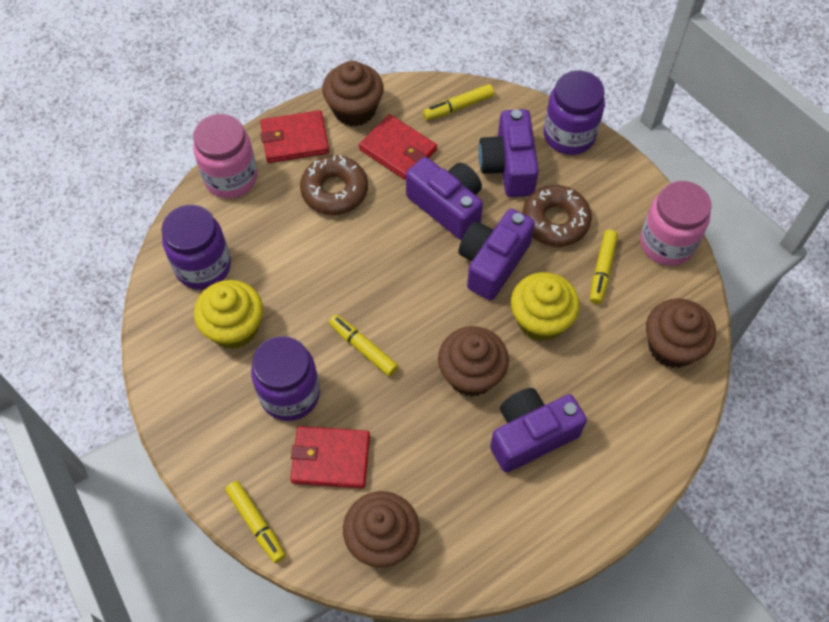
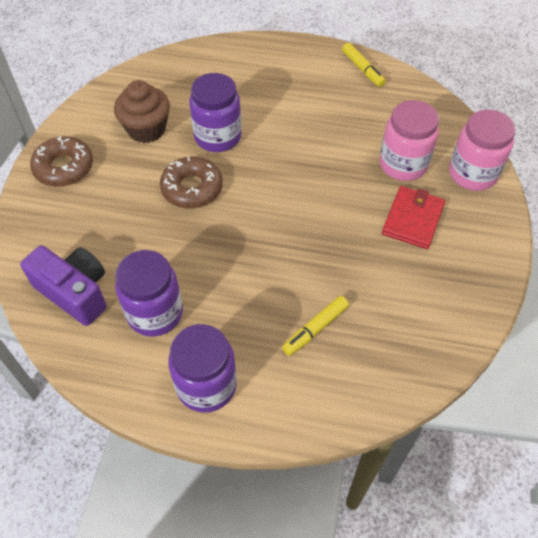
brown cupcake: 4 -> 1
purple camera: 4 -> 1
red wallet: 3 -> 1
yellow cupcake: 2 -> 0
yellow marker: 4 -> 2

